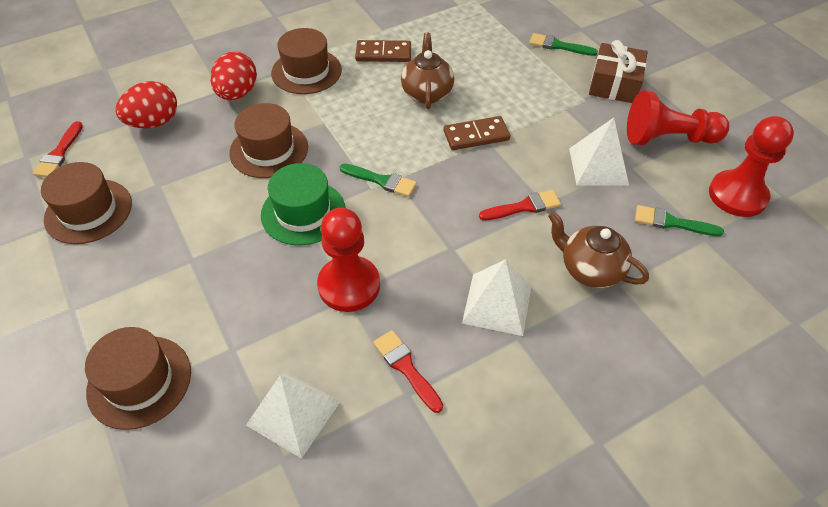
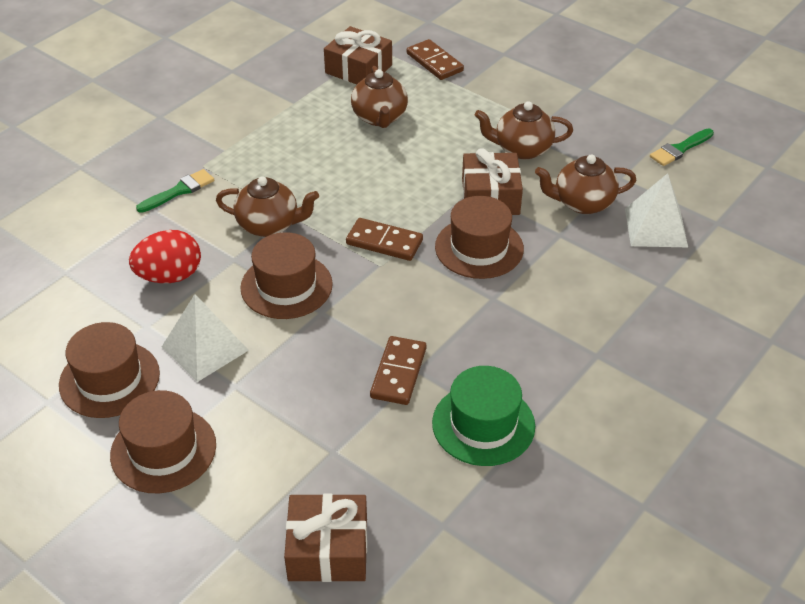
brown domino: 2 -> 3
brown gift: 1 -> 3
brown teapot: 2 -> 4
green brush: 3 -> 2
red brush: 3 -> 0
red egg: 2 -> 1
red pawn: 3 -> 0
white pyramid: 3 -> 2

